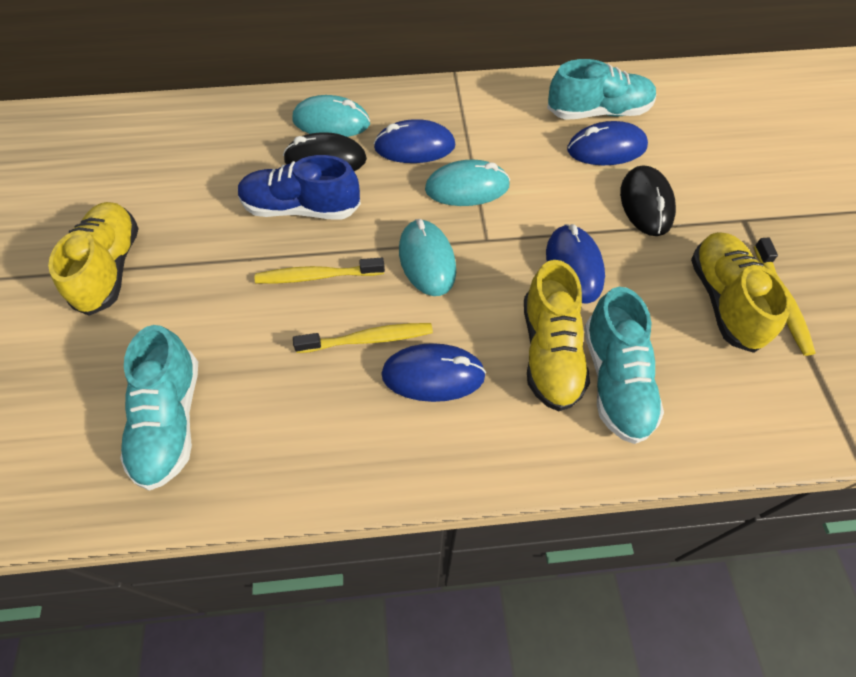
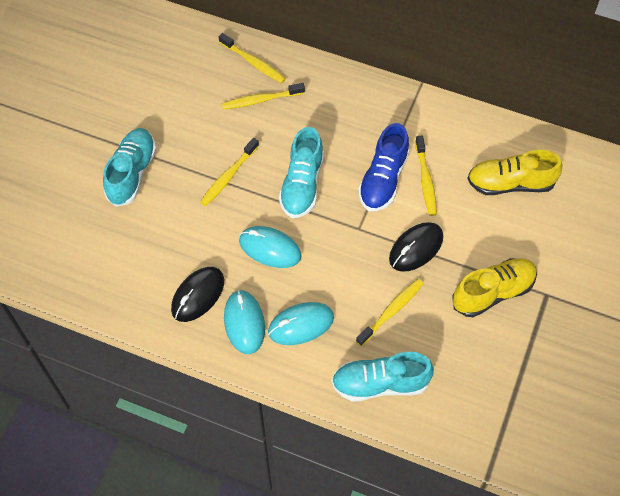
blue mouse: 4 -> 0
yellow shoe: 3 -> 2
yellow toothbrush: 3 -> 5

